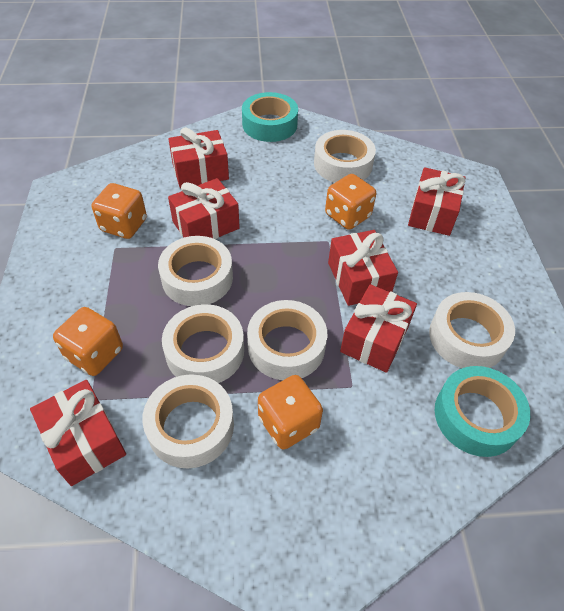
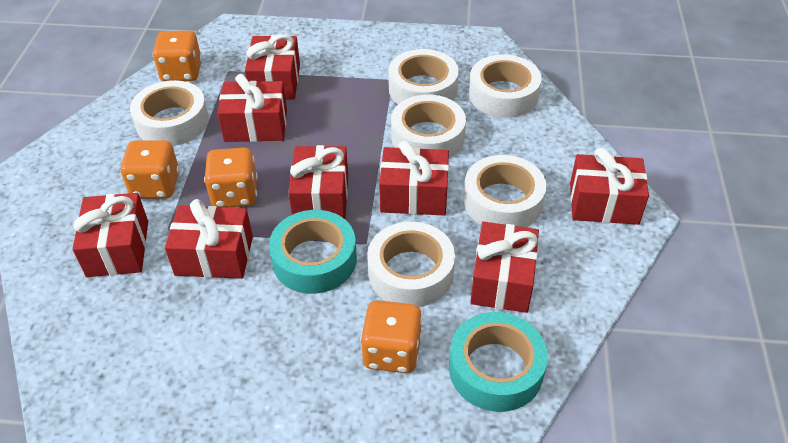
red gift: 6 -> 8

